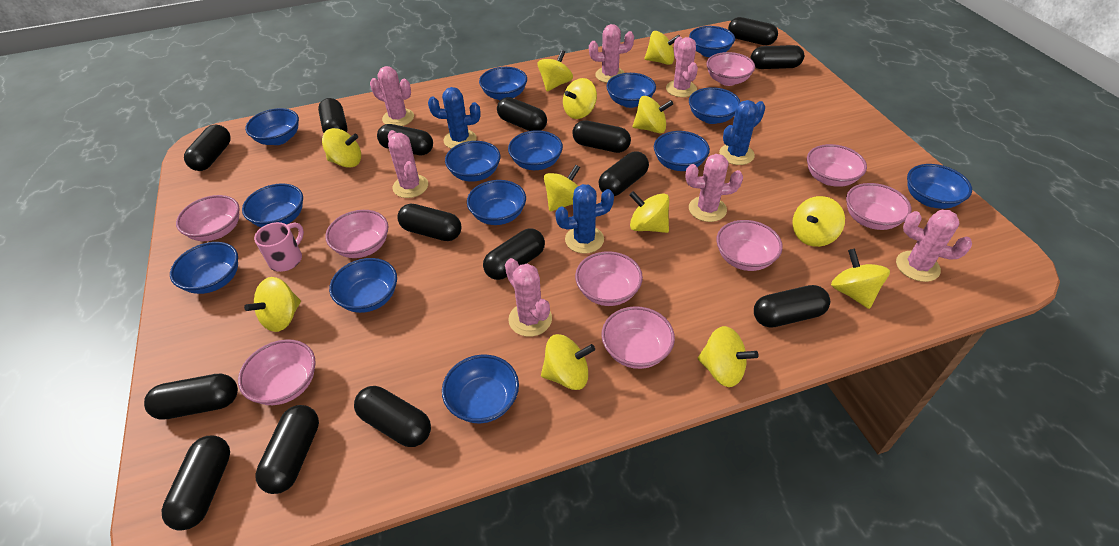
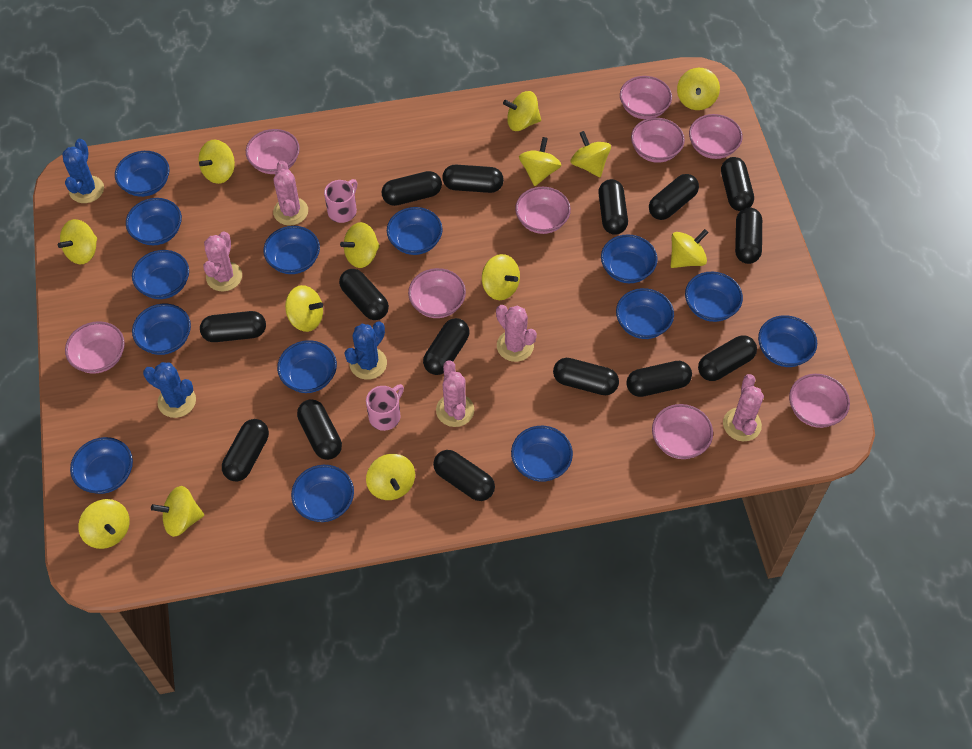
pink cactus: 7 -> 5
pink mug: 1 -> 2
yellow spinning top: 12 -> 13

